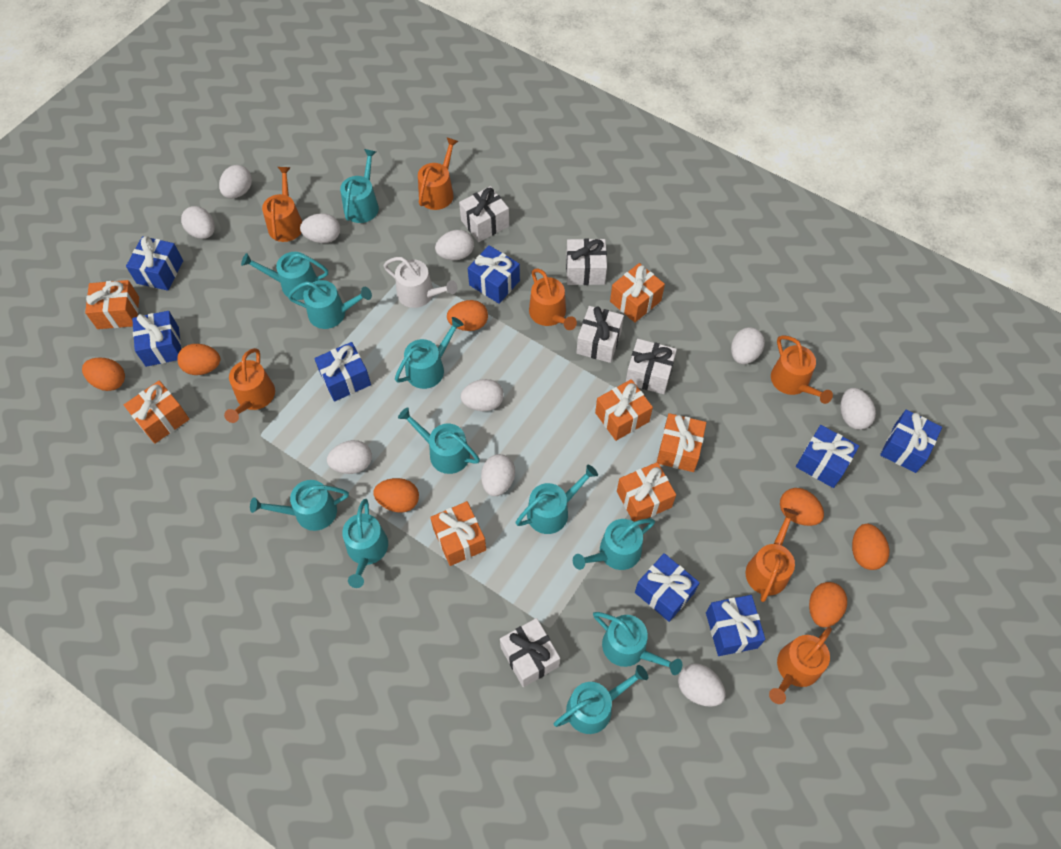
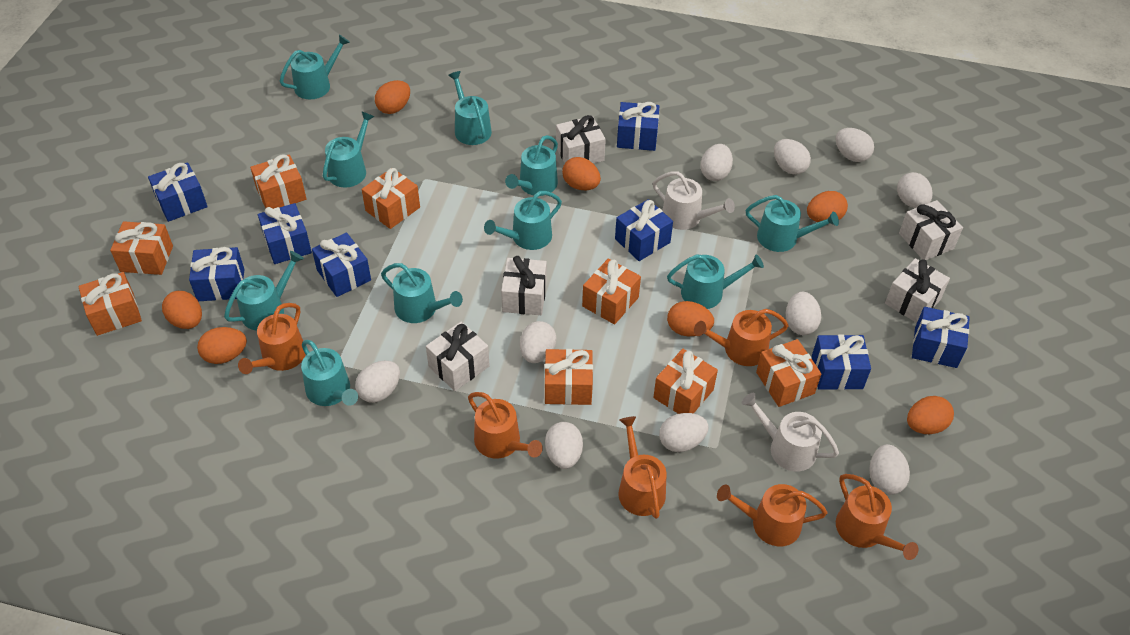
orange gift: 7 -> 8
orange watering can: 7 -> 6
turquoise watering can: 11 -> 10
white watering can: 1 -> 2

